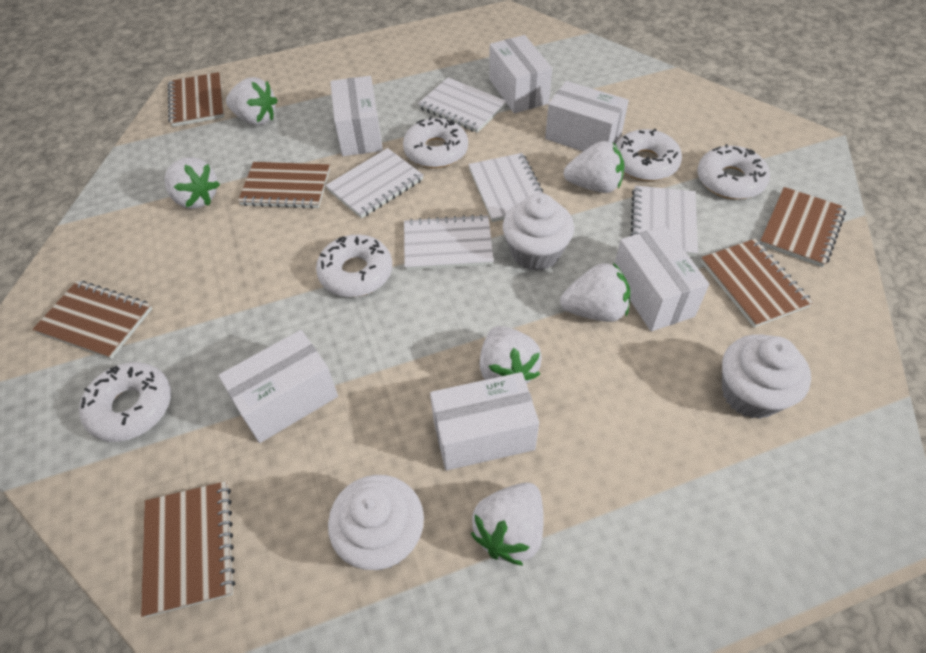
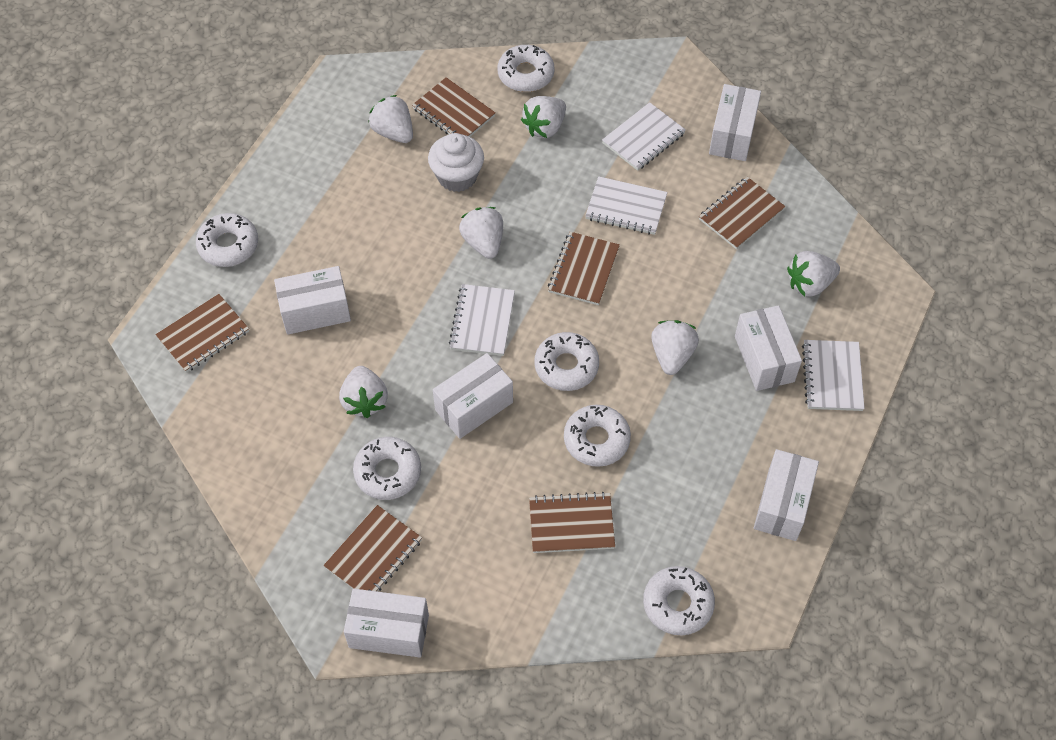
white cupcake: 3 -> 1
white donut: 5 -> 6
white notebook: 5 -> 4

